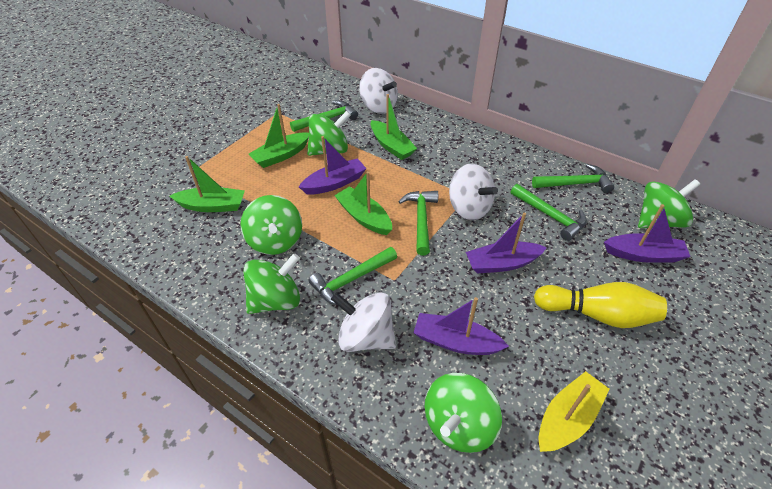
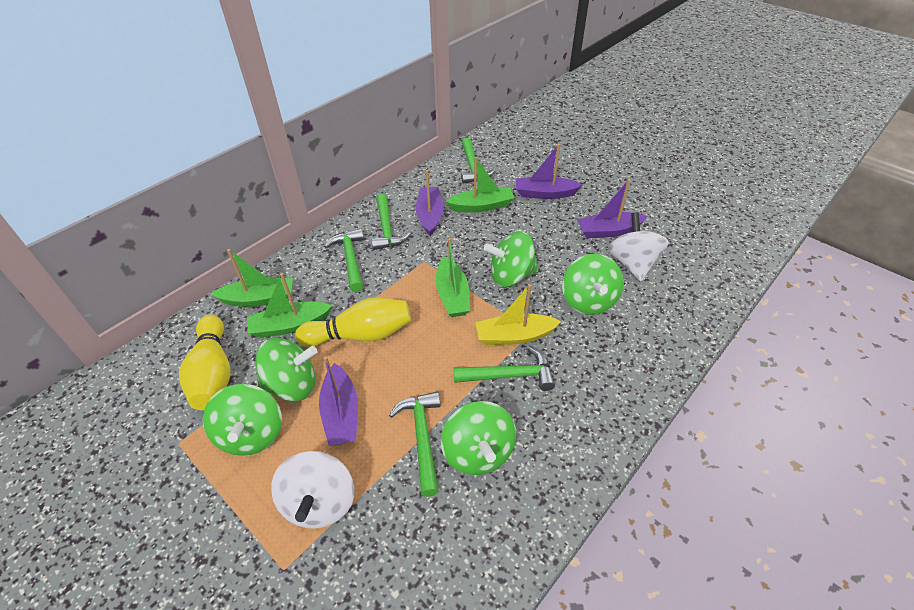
white spinning top: 3 -> 2
yellow bowling pin: 1 -> 2

